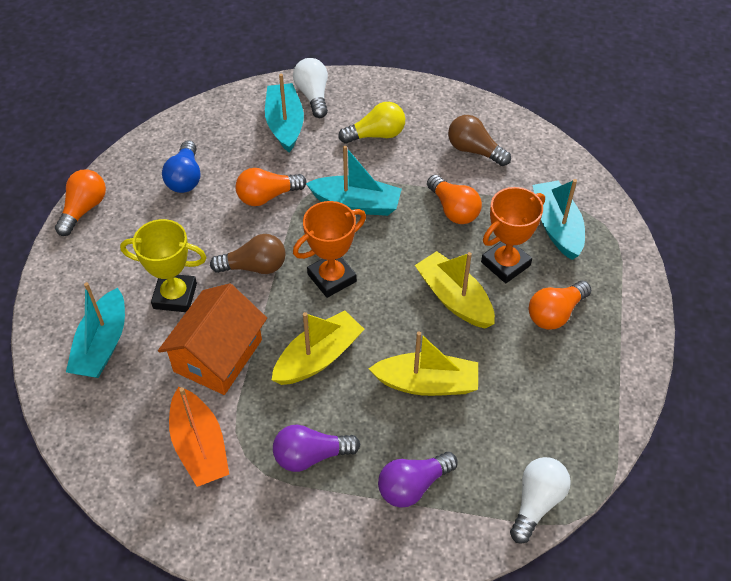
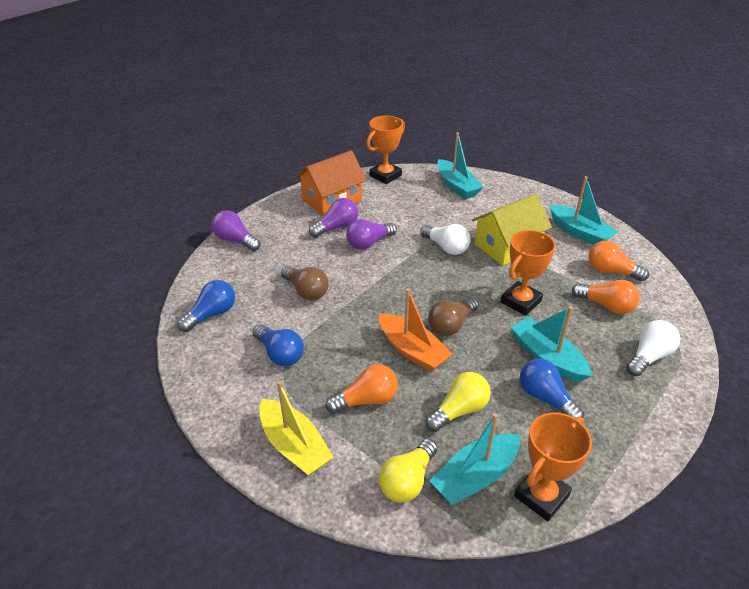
blue light bulb: 1 -> 3
orange light bulb: 4 -> 3
orange trophy: 2 -> 3
purple light bulb: 2 -> 3
yellow boat: 3 -> 1
yellow house: 0 -> 1
yellow light bulb: 1 -> 2
yellow trophy: 1 -> 0

